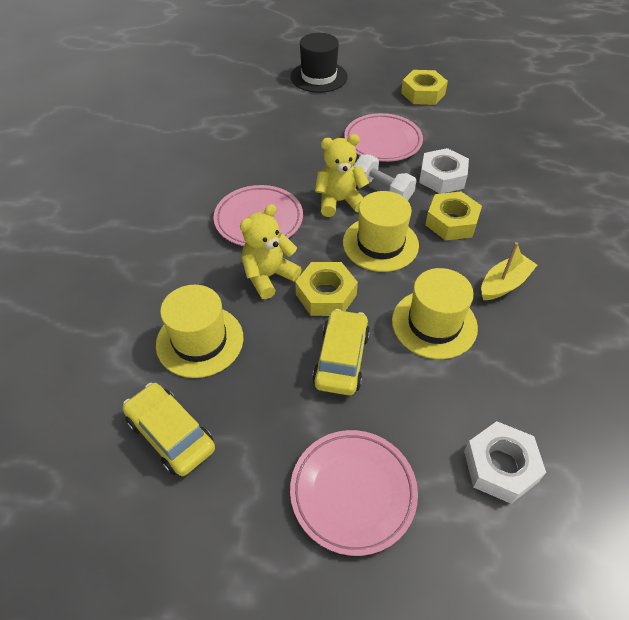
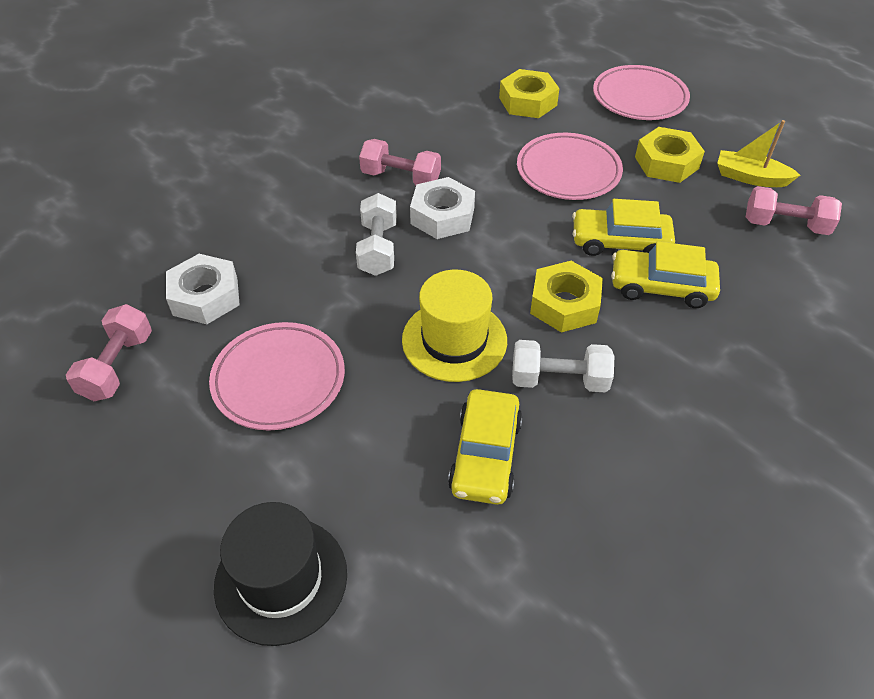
pink dumbbell: 0 -> 3
white dumbbell: 1 -> 2
yellow car: 2 -> 3
yellow hat: 3 -> 1
yellow teddy bear: 2 -> 0

